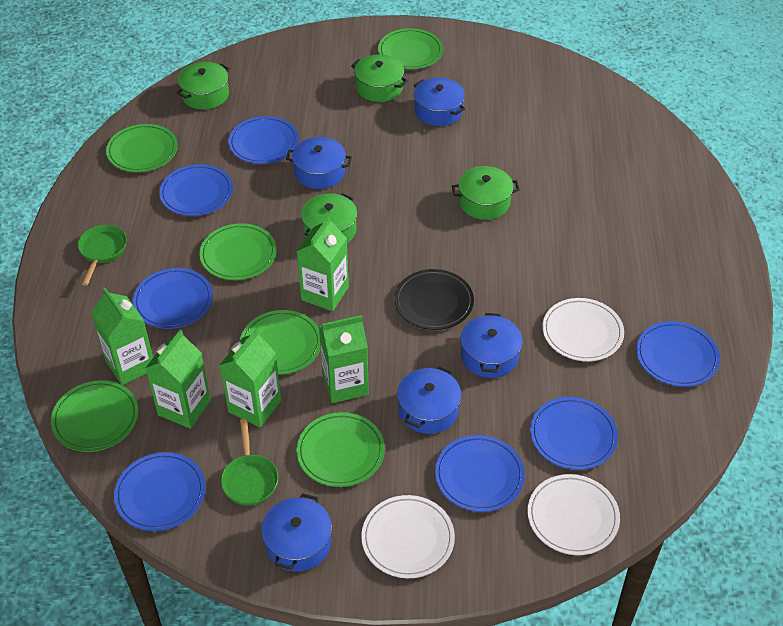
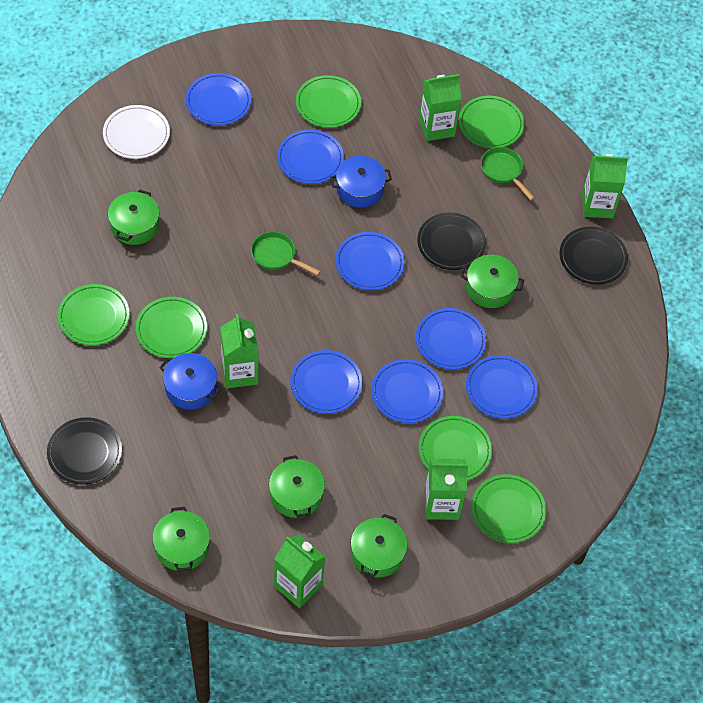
black plate: 1 -> 3
blue pot: 5 -> 2
green pot: 4 -> 5
white plate: 3 -> 1

